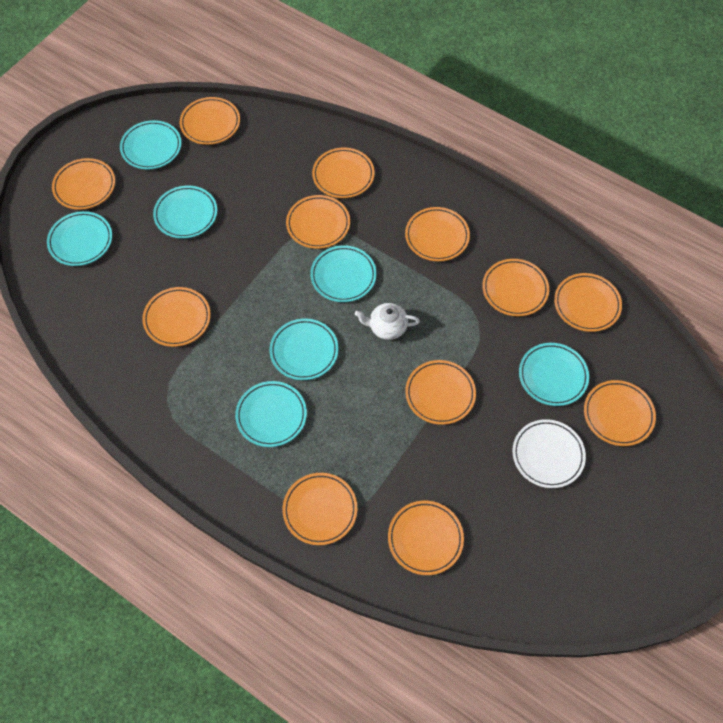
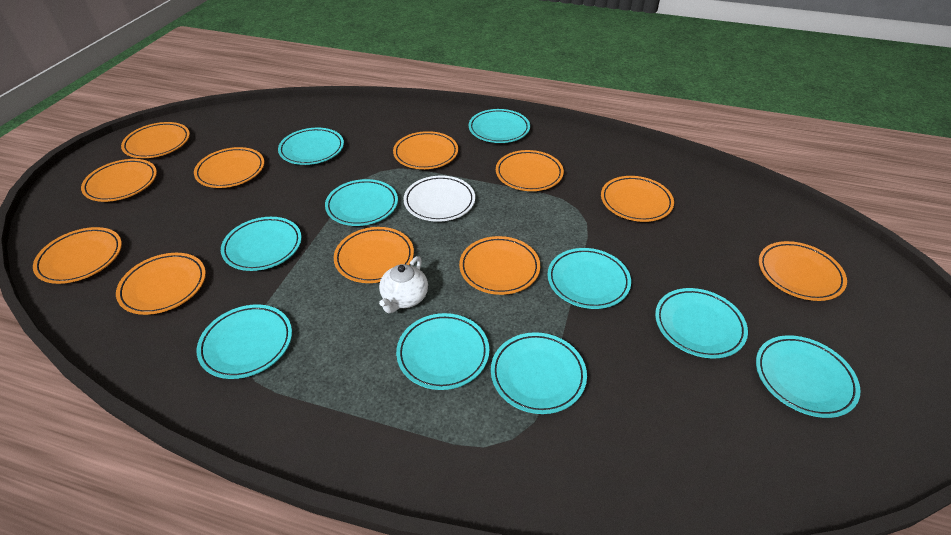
orange plate: 12 -> 11
turquoise plate: 7 -> 10

